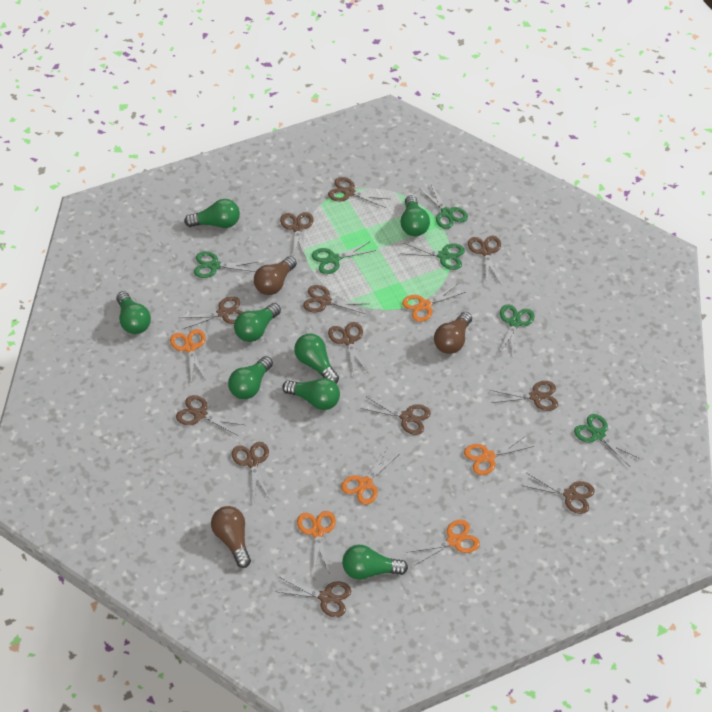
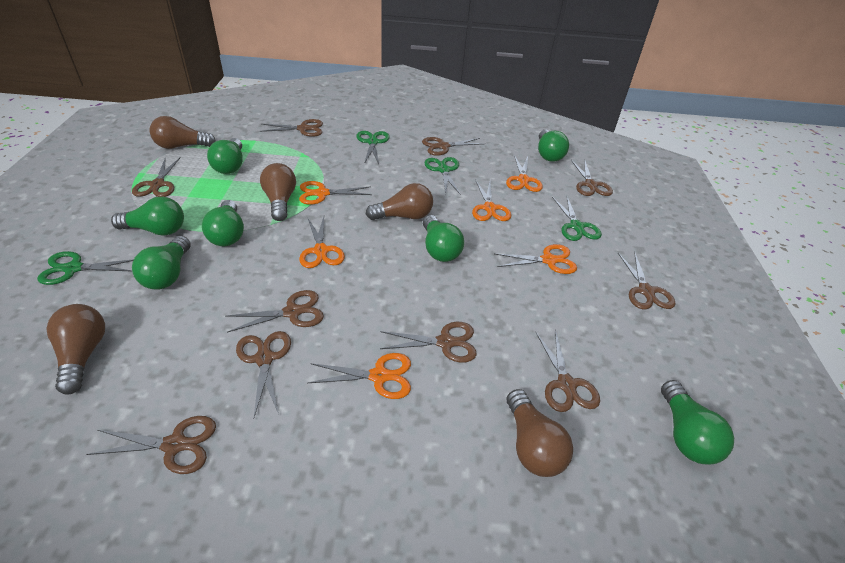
brown light bulb: 3 -> 5
brown scissors: 12 -> 10
green light bulb: 8 -> 7
green scissors: 6 -> 4

